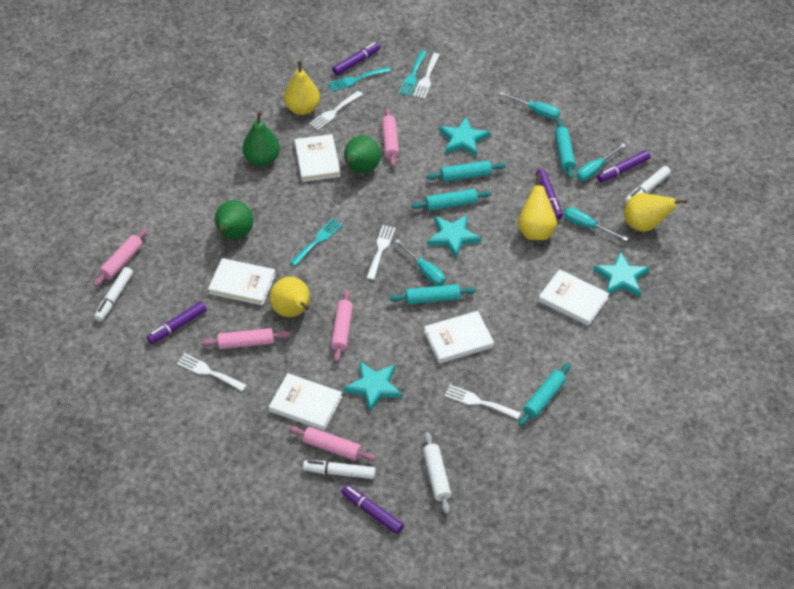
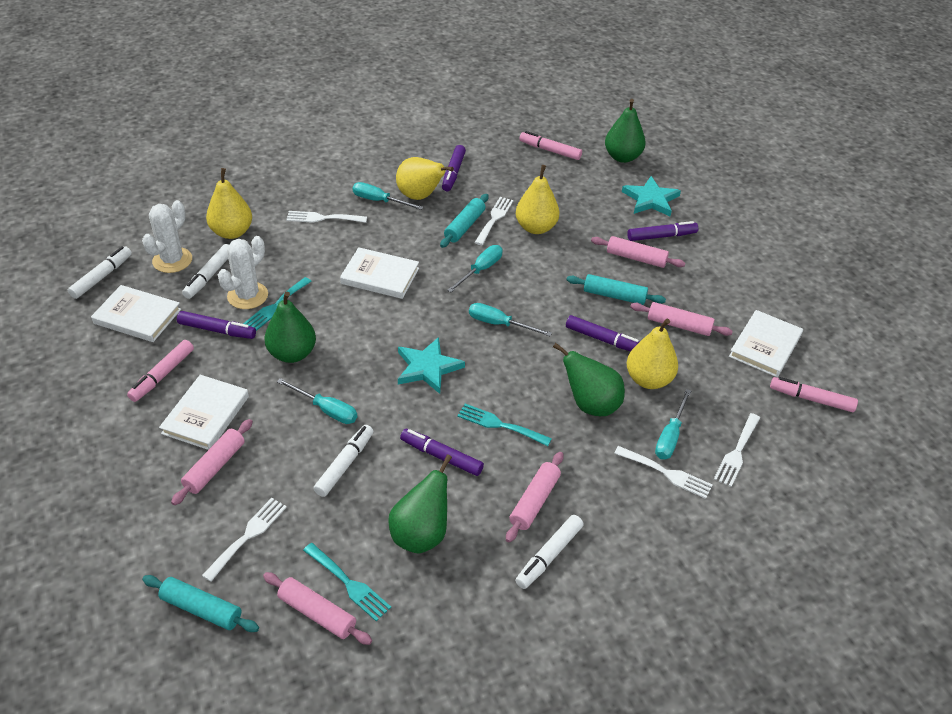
green pear: 3 -> 4
pink marker: 0 -> 3
turquoise rolling pin: 5 -> 3
turquoise screwdriver: 4 -> 5
turquoise star: 4 -> 2
white book: 5 -> 4
white cactus: 0 -> 2
white marker: 3 -> 4
white rolling pin: 1 -> 0

